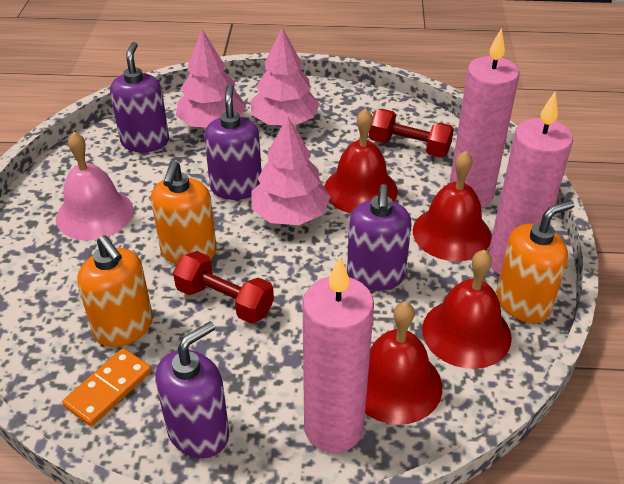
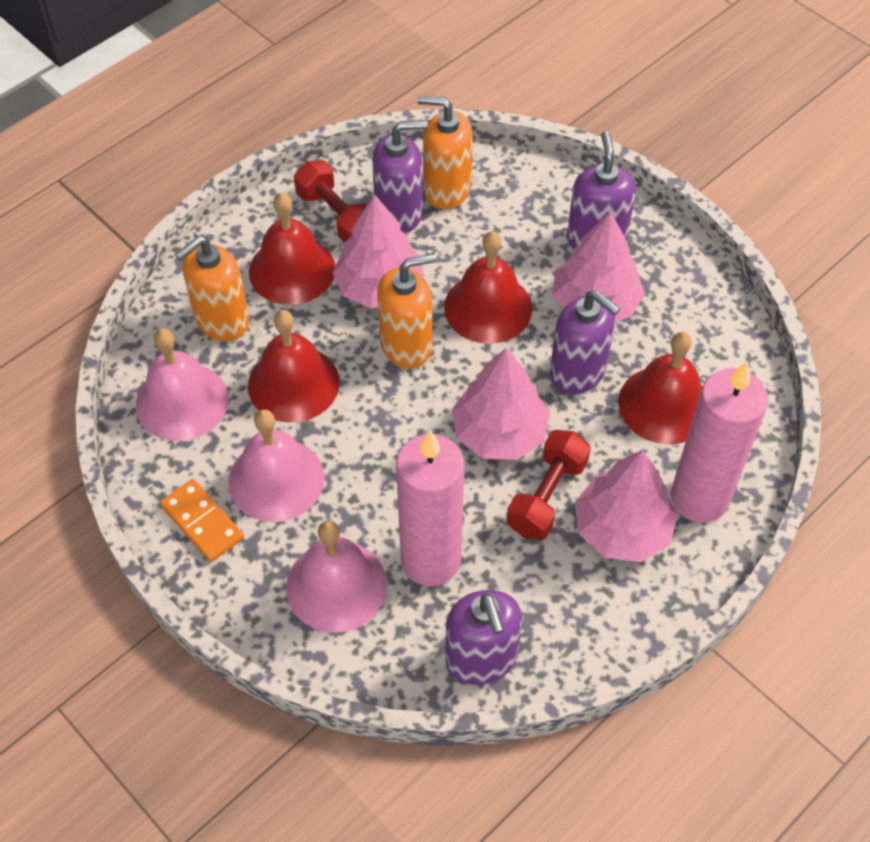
pink bell: 1 -> 3
pink candle: 3 -> 2
pink tree: 3 -> 4

